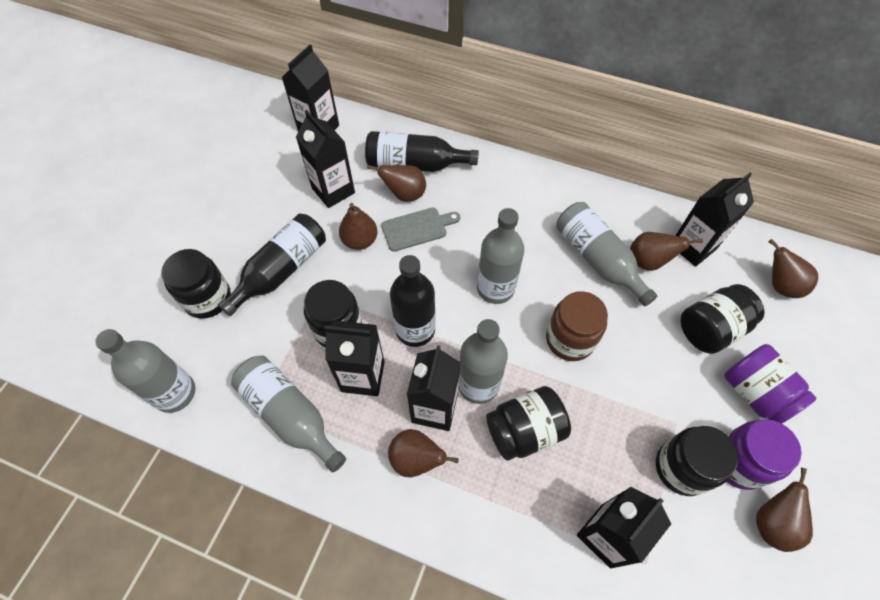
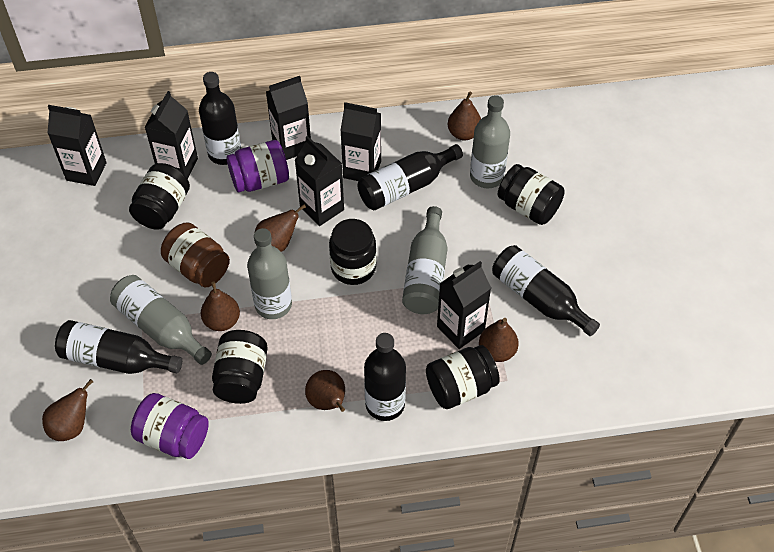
black bottle: 3 -> 5
grey bottle: 5 -> 4
grey cutting board: 1 -> 0

